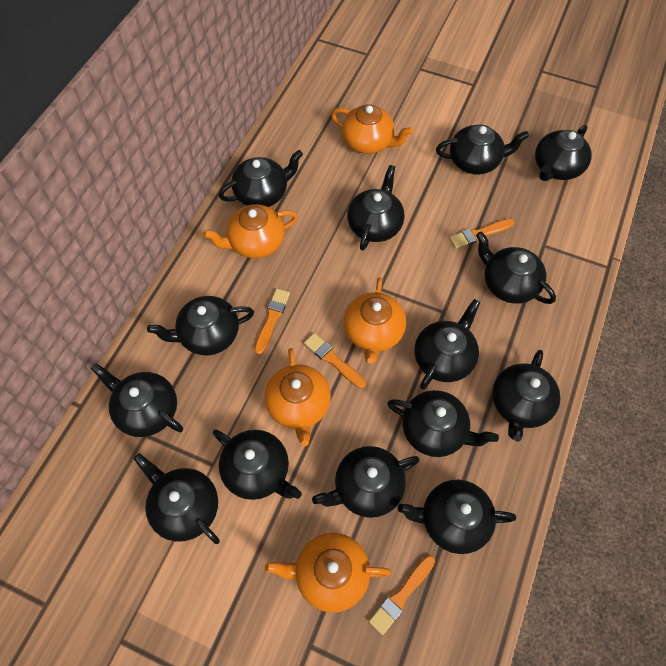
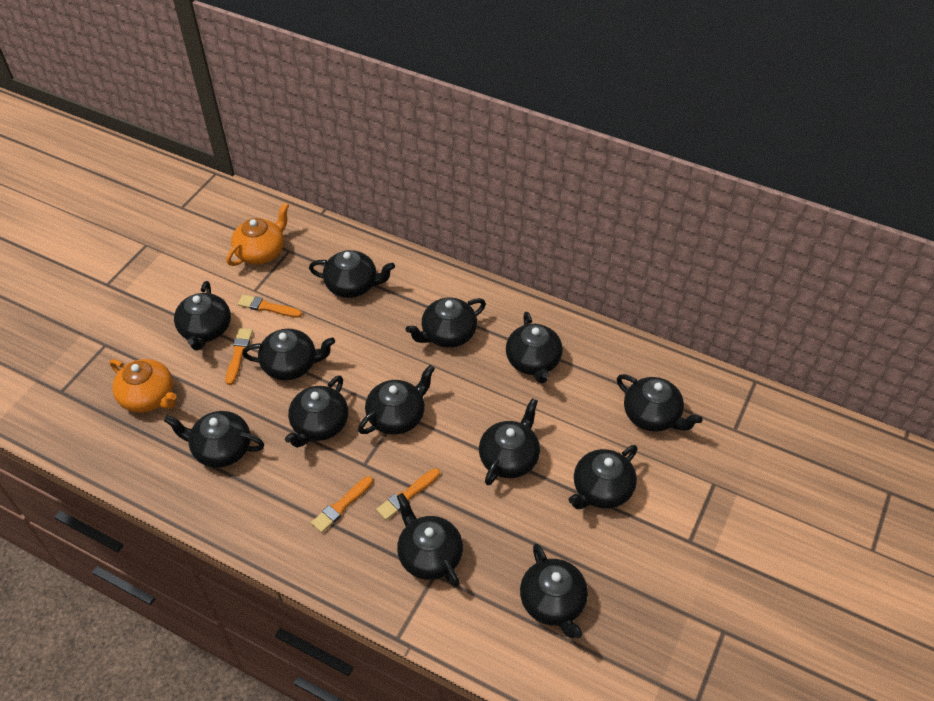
black teapot: 14 -> 13
orange teapot: 5 -> 2

